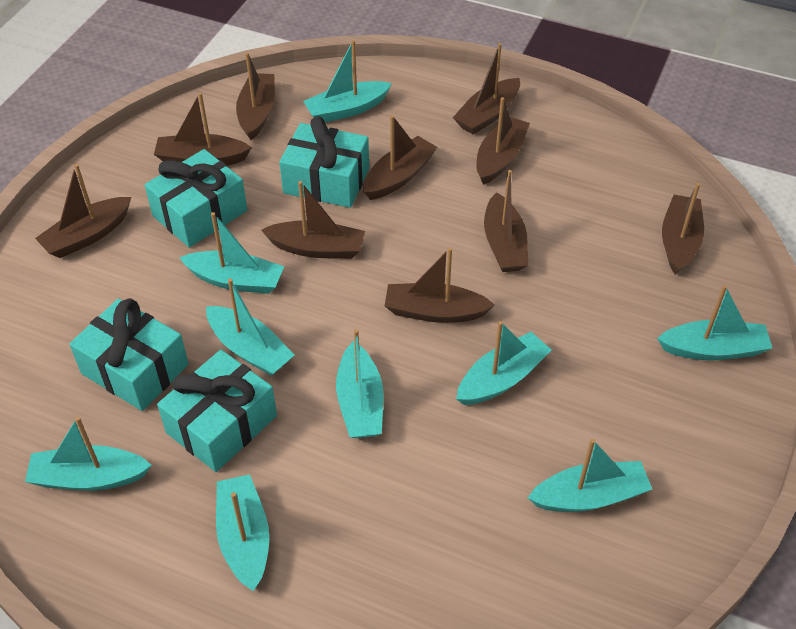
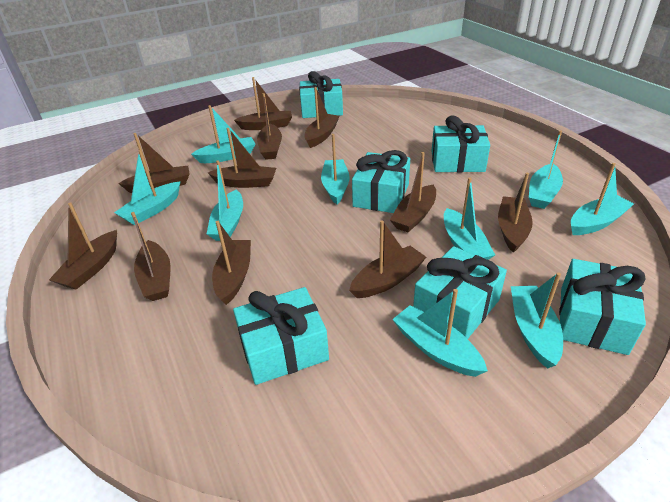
brown boat: 10 -> 11
turquoise gift: 4 -> 6

